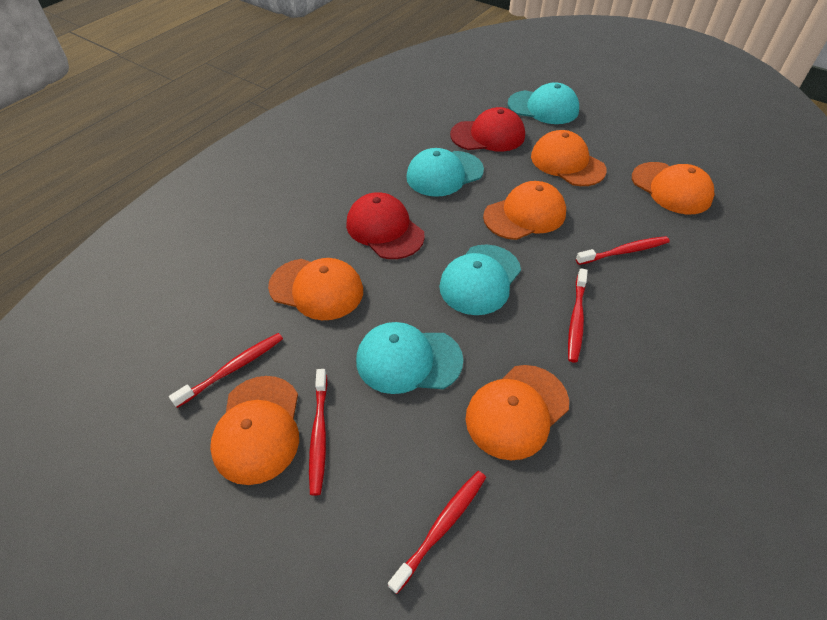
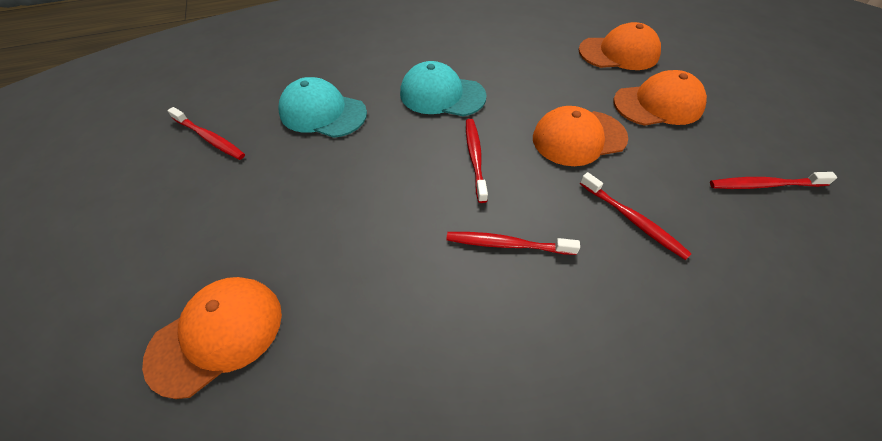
orange cap: 6 -> 4
red cap: 2 -> 0
turquoise cap: 4 -> 2

